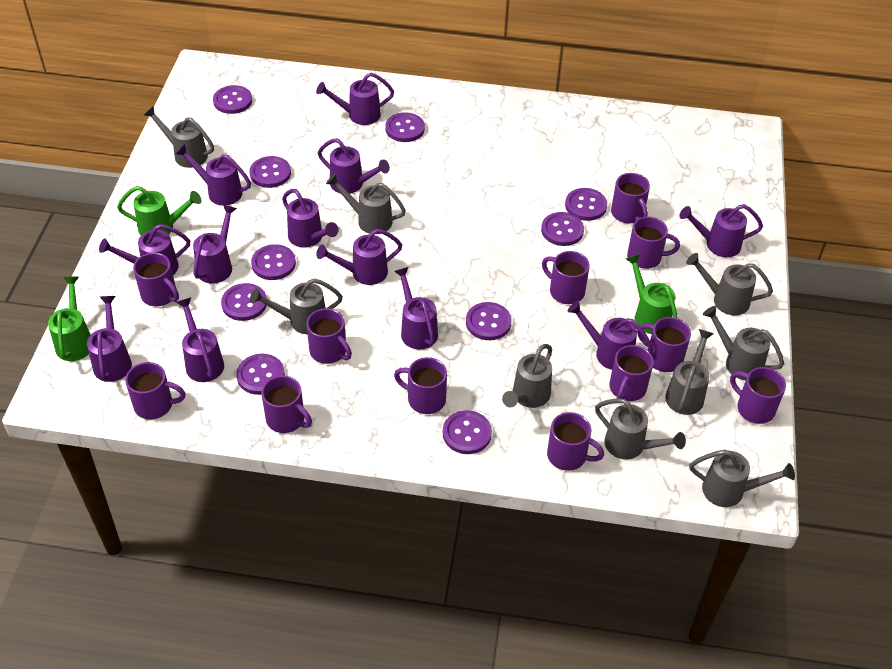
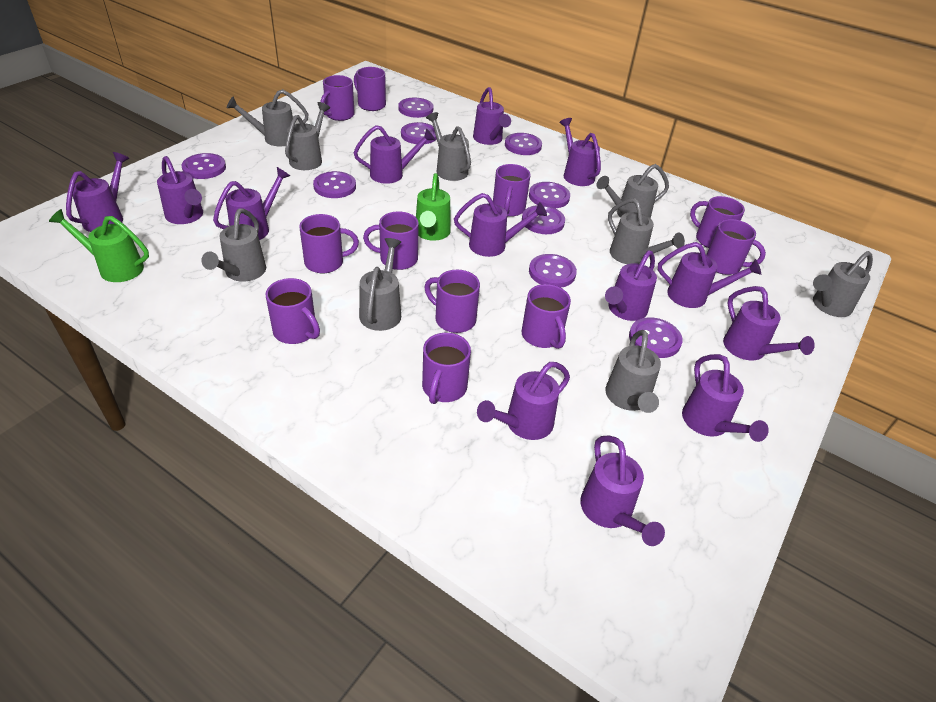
green watering can: 3 -> 2
purple button: 10 -> 9
purple mug: 12 -> 11
purple watering can: 12 -> 13

